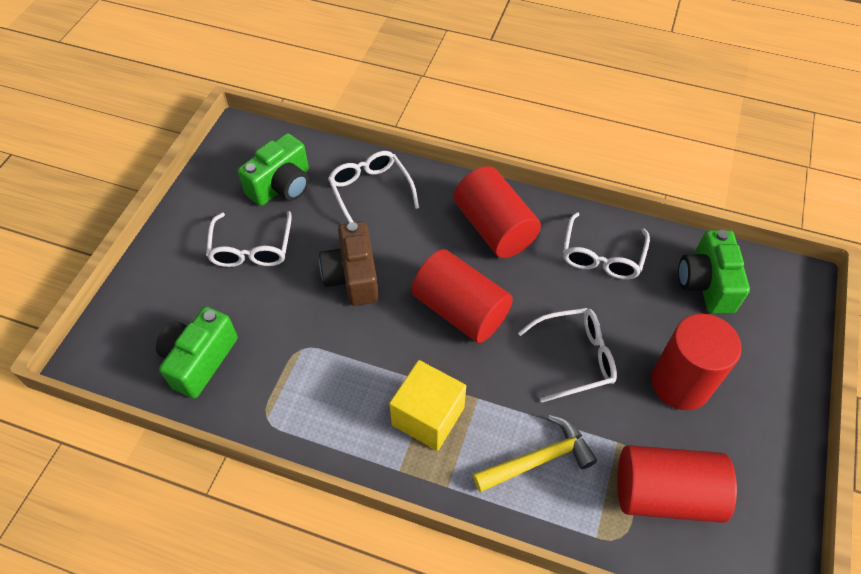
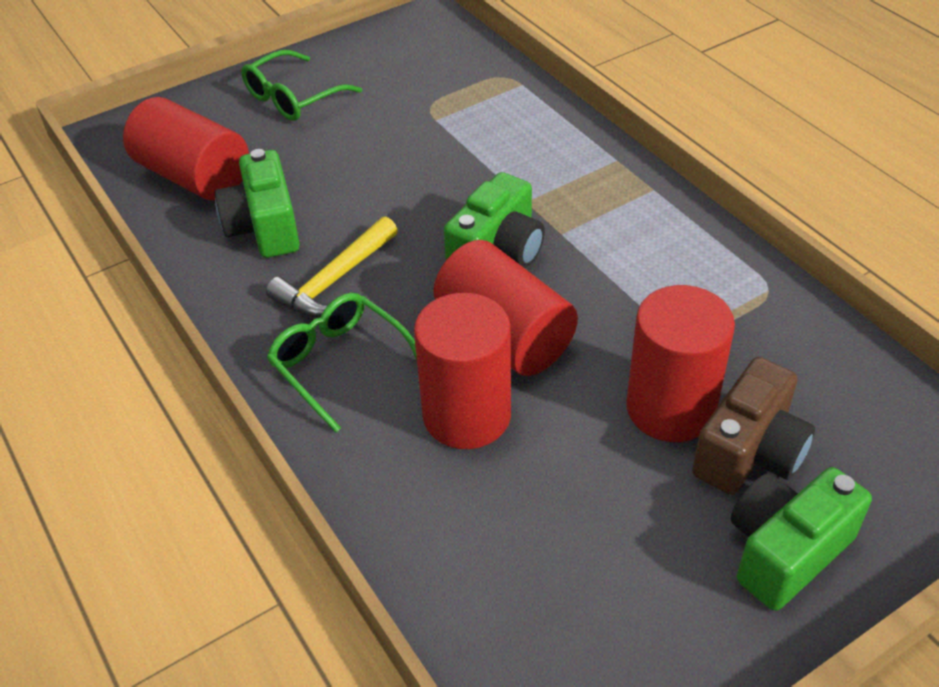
green glasses: 0 -> 2
white glasses: 4 -> 0
yellow cube: 1 -> 0

